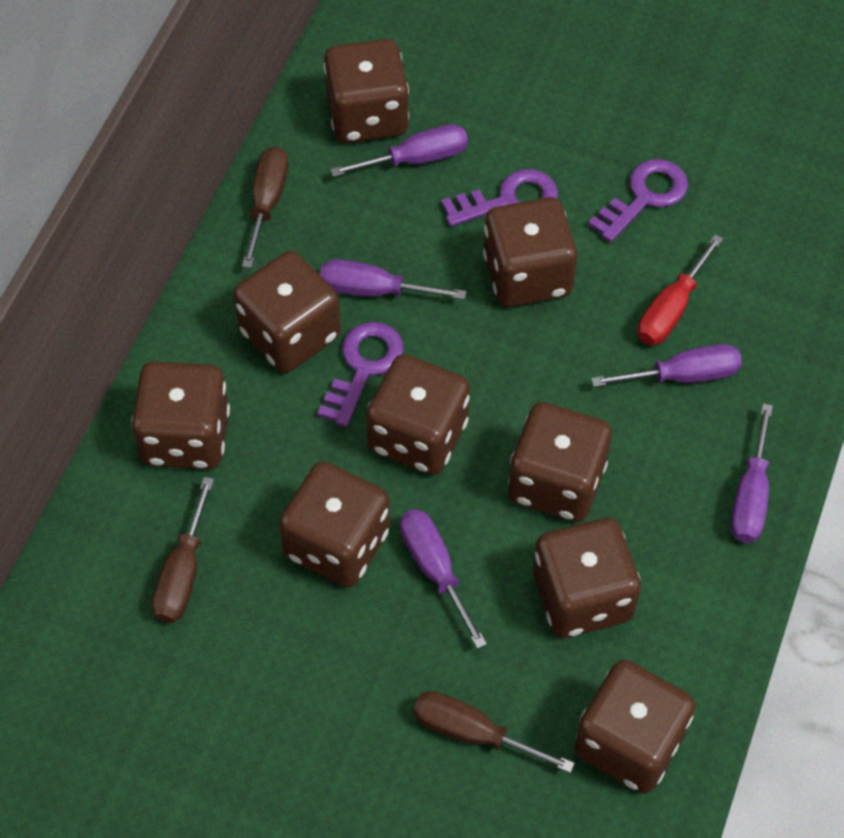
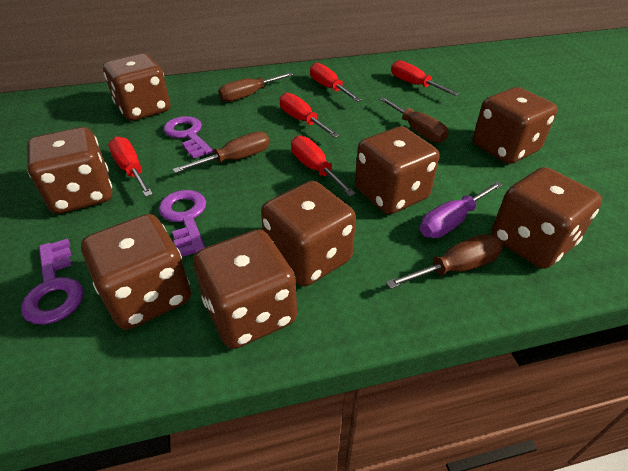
brown dice: 9 -> 8
brown screwdriver: 3 -> 4
purple screwdriver: 5 -> 1
red screwdriver: 1 -> 5

